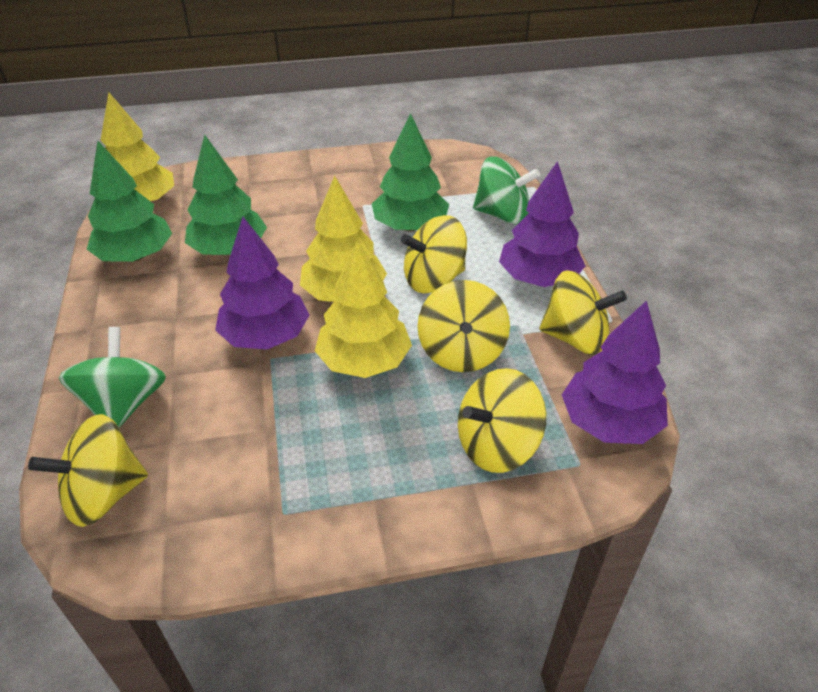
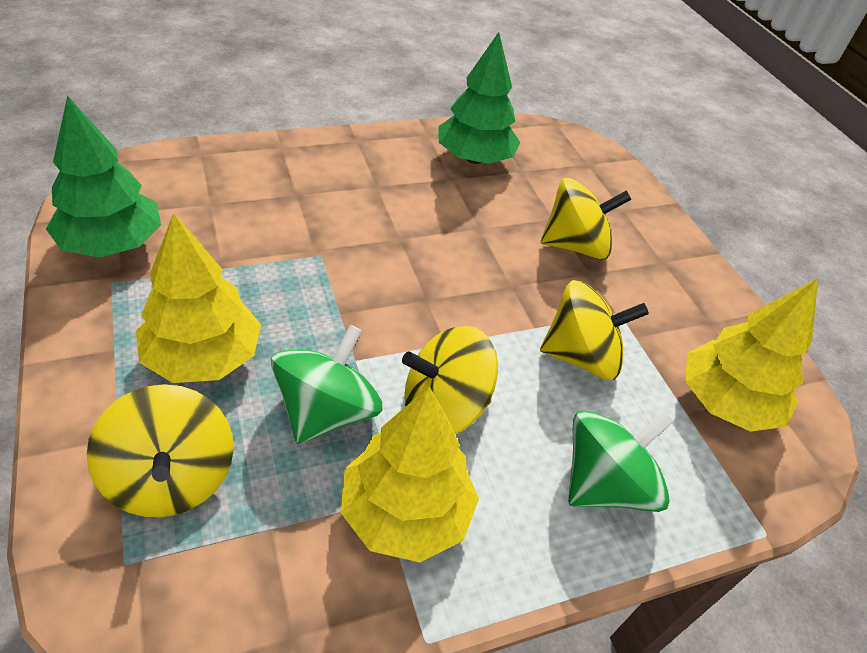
green tree: 3 -> 2
purple tree: 3 -> 0
yellow spinning top: 5 -> 4

